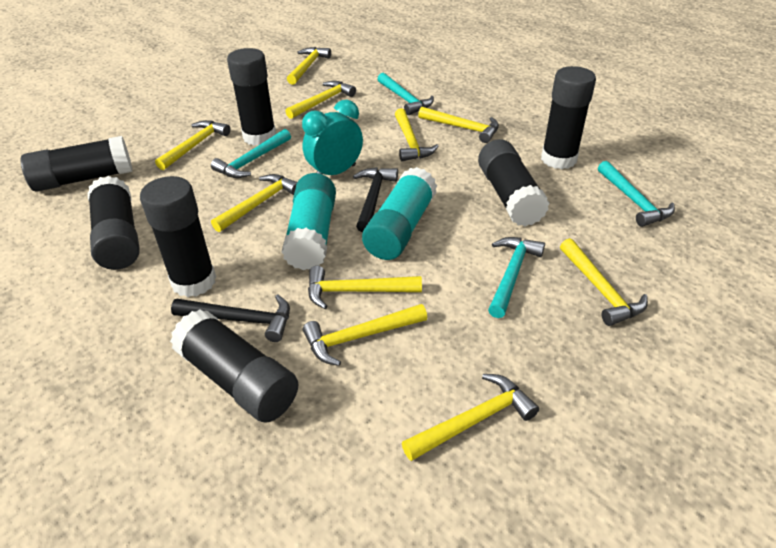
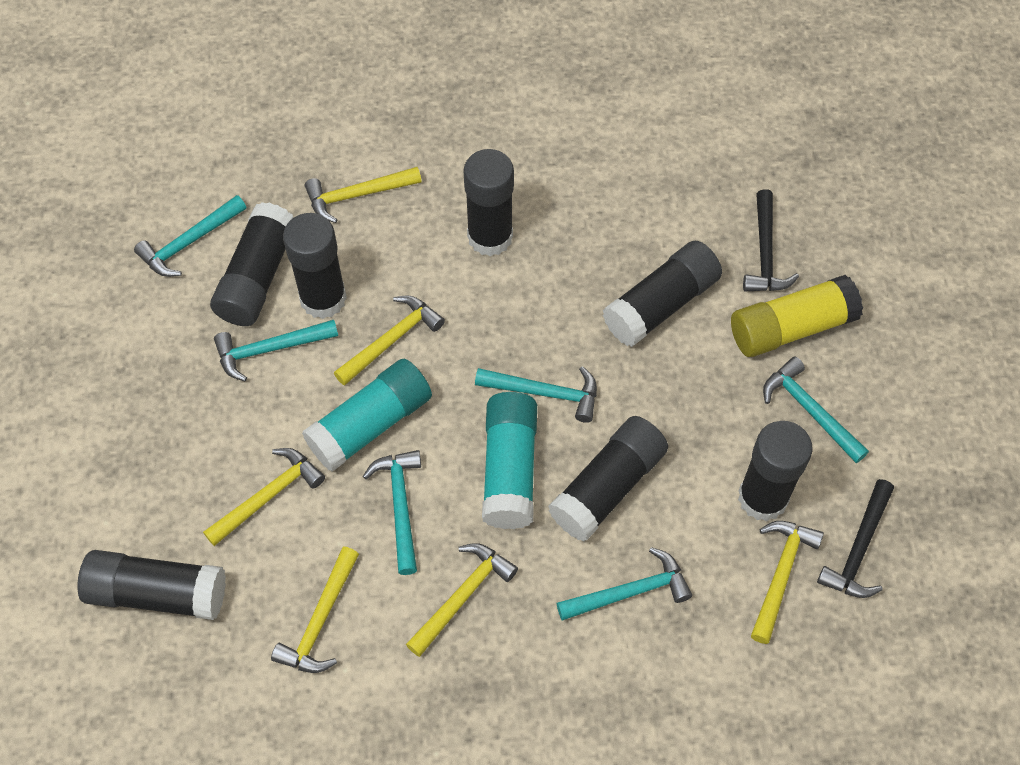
turquoise clock: 1 -> 0
turquoise hammer: 4 -> 6
yellow glue stick: 0 -> 1
yellow hammer: 10 -> 6

